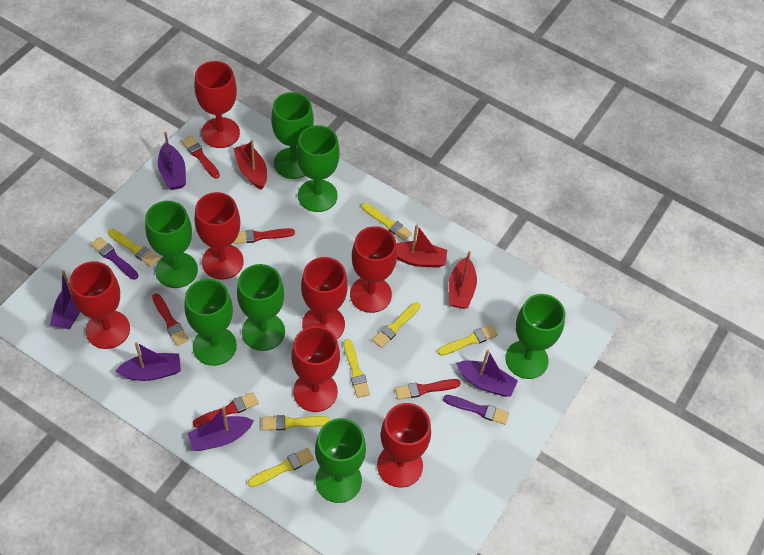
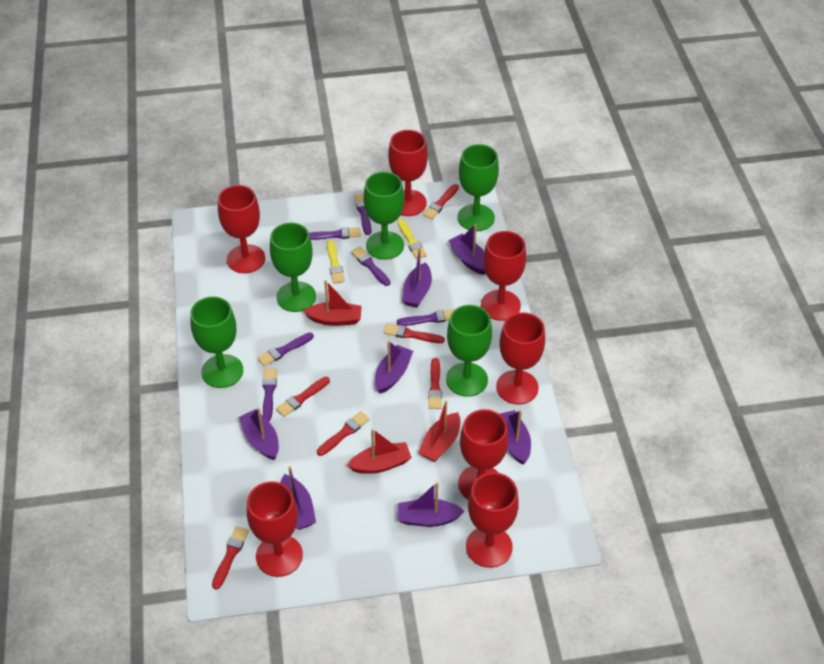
green goblet: 7 -> 5
purple boat: 5 -> 7
purple brush: 2 -> 6
red brush: 5 -> 6
yellow brush: 7 -> 2

